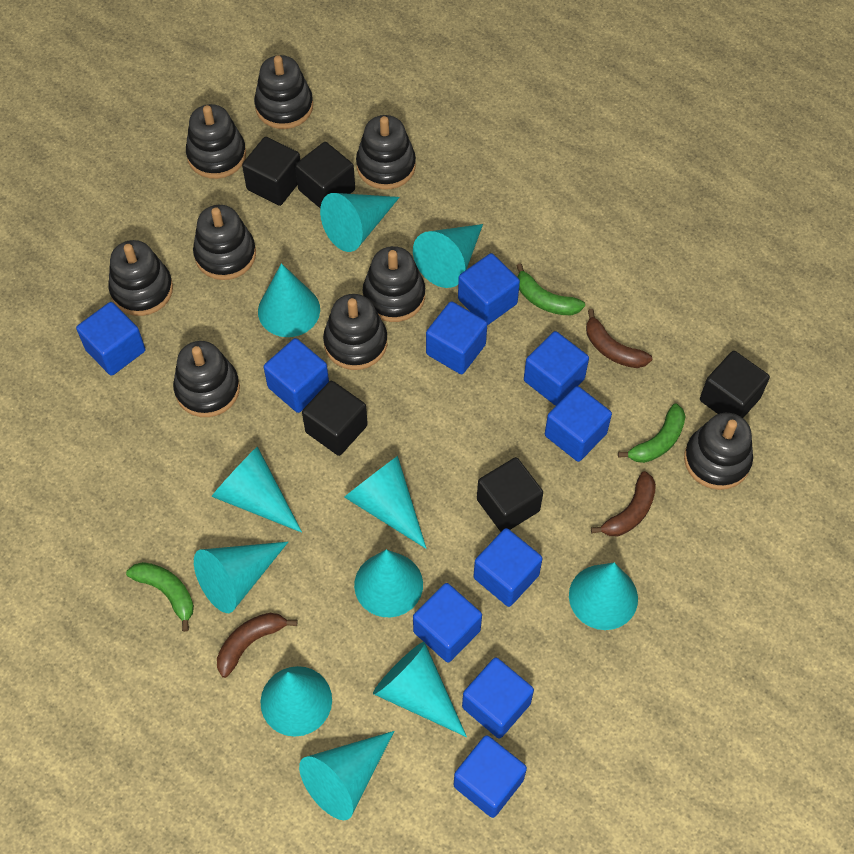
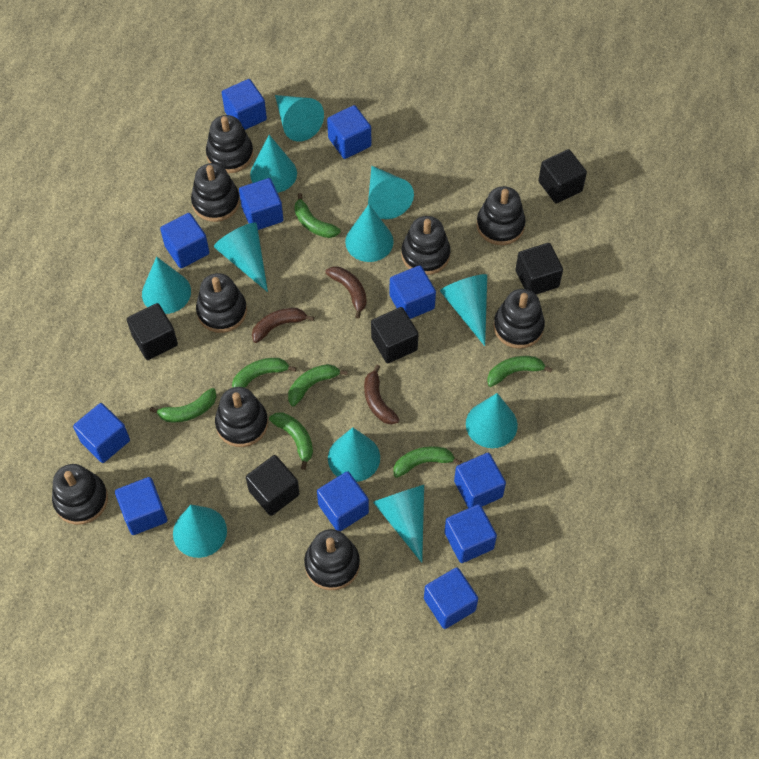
blue cube: 10 -> 11
green banana: 3 -> 7

